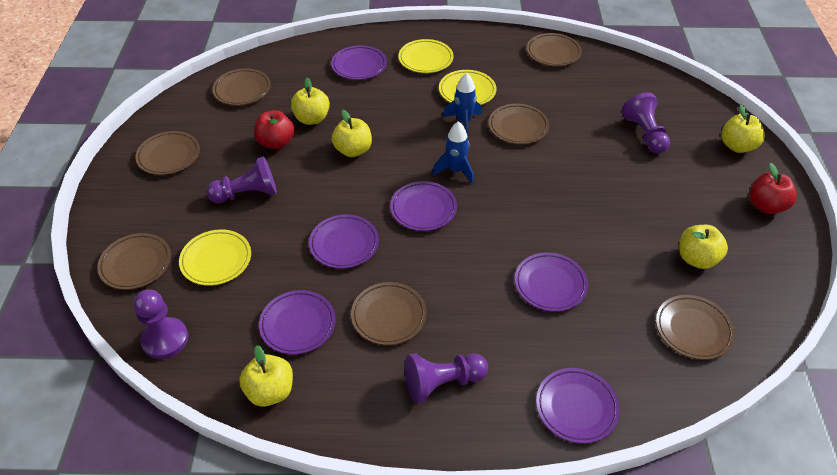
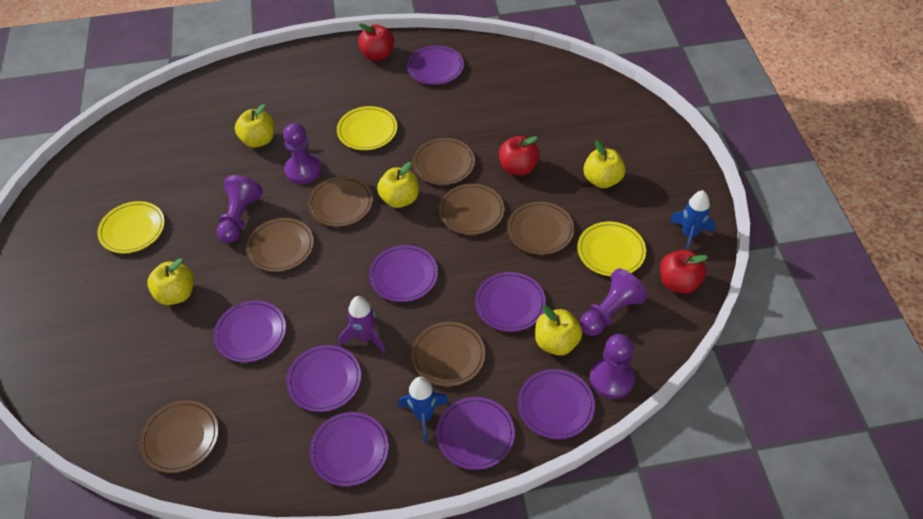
purple plate: 6 -> 8
purple rocket: 0 -> 1
red apple: 2 -> 3

